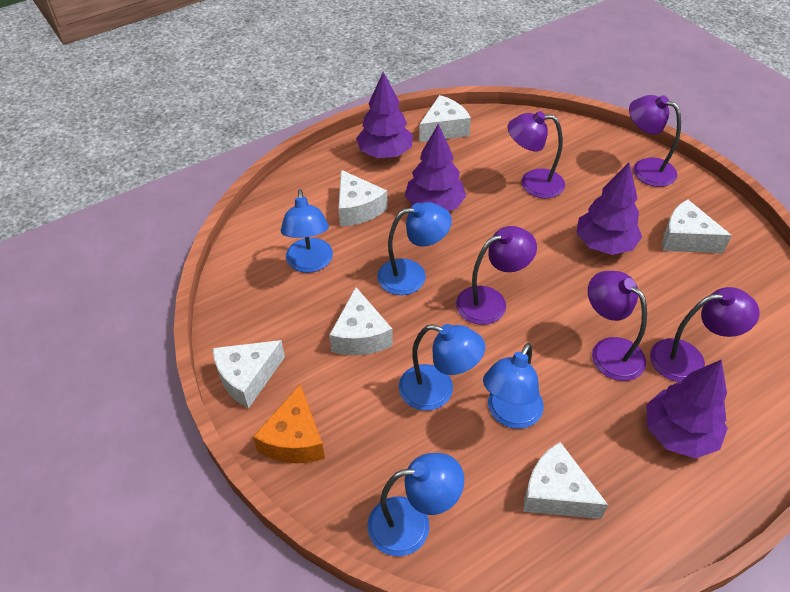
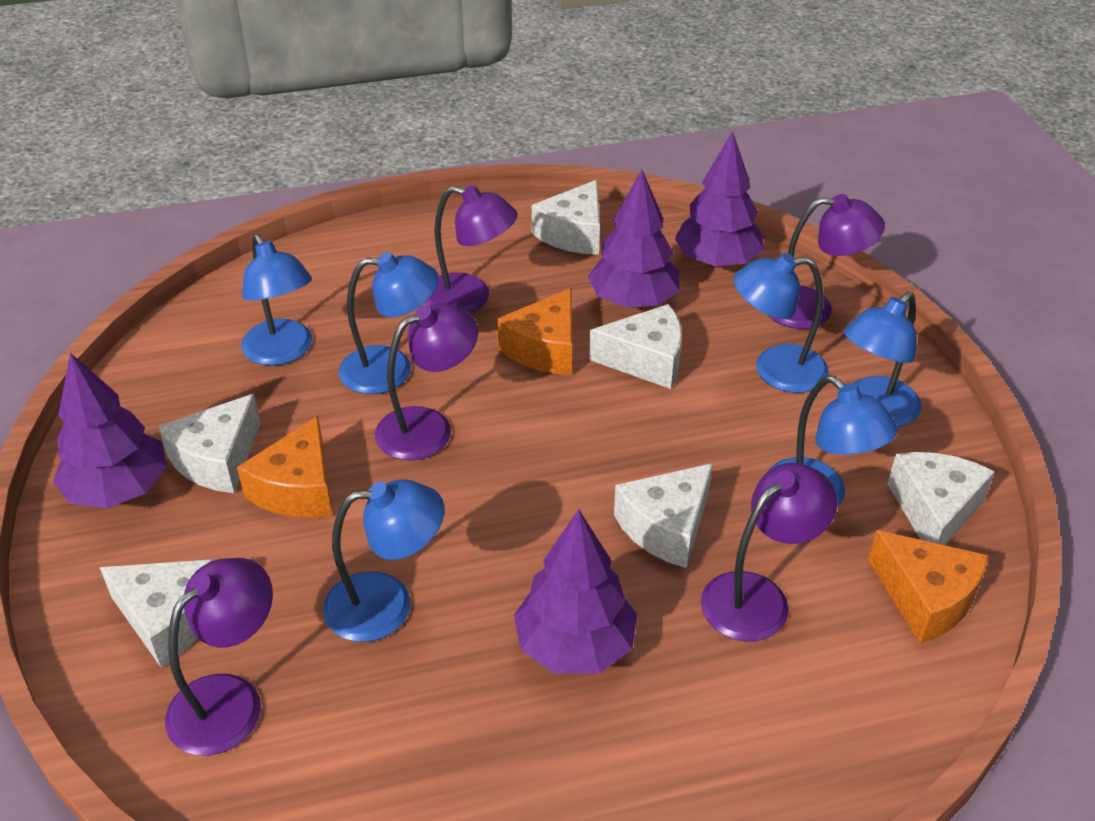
blue lamp: 5 -> 6
orange cheese: 1 -> 3

